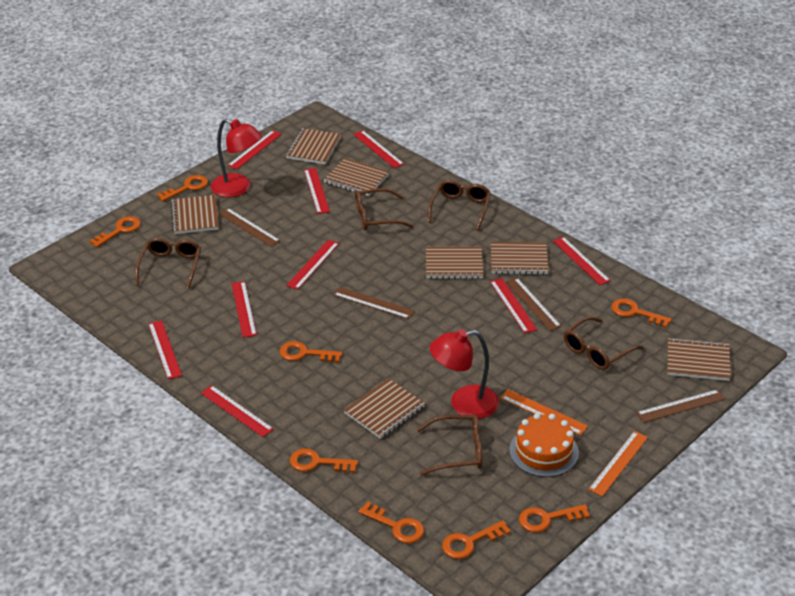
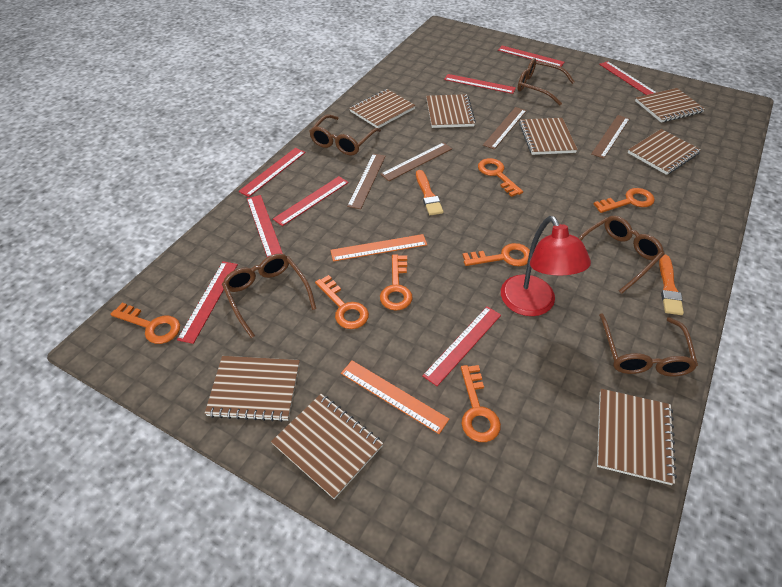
brown notebook: 7 -> 8
orange brush: 0 -> 2
orange cake: 1 -> 0
orange key: 8 -> 7
red lamp: 2 -> 1
red ruler: 9 -> 8

